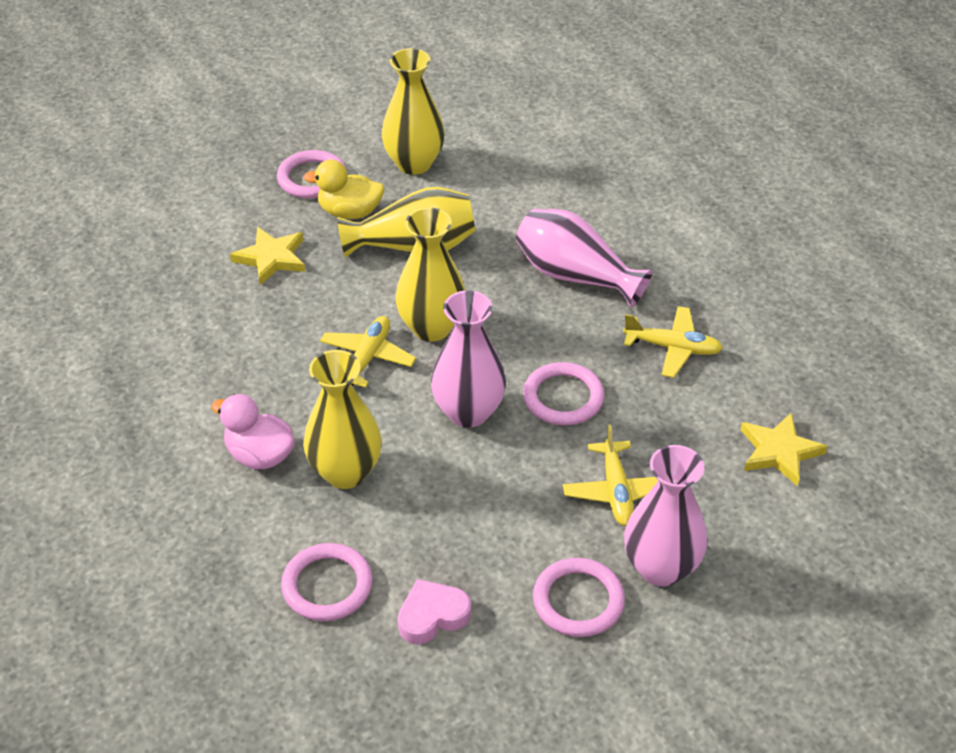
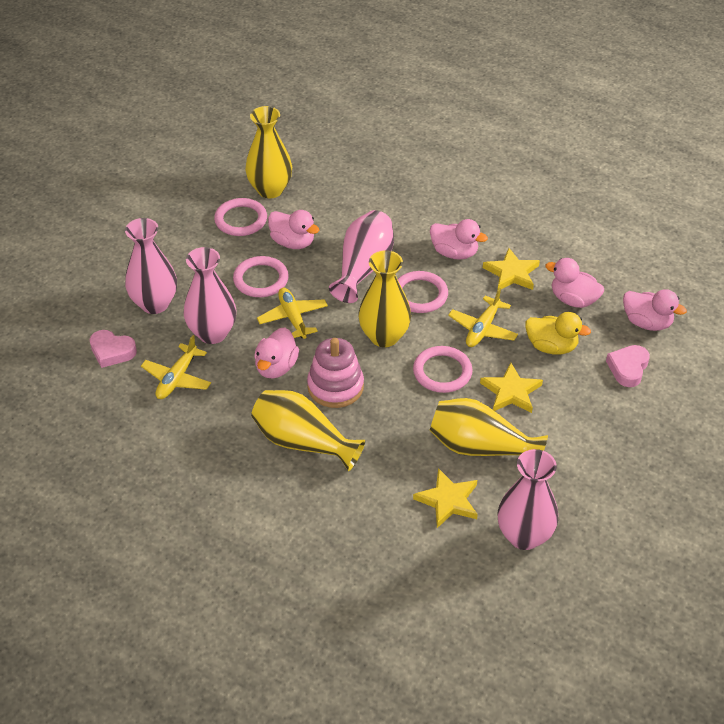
pink duck: 1 -> 5
pink heart: 1 -> 2
pink stacking toy: 0 -> 1
pink vase: 3 -> 4
yellow star: 2 -> 3

